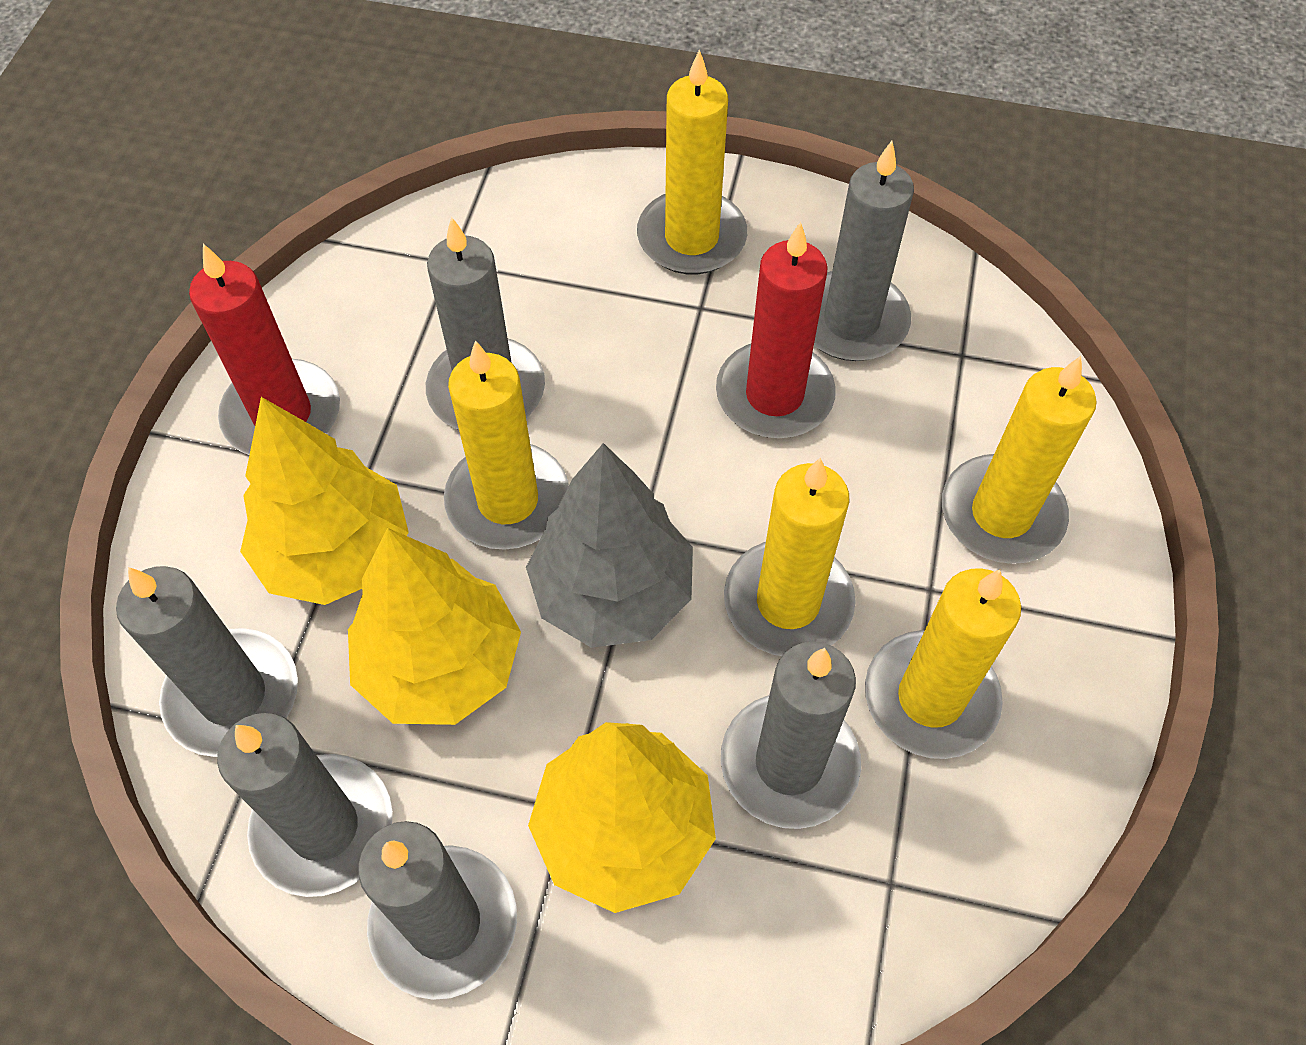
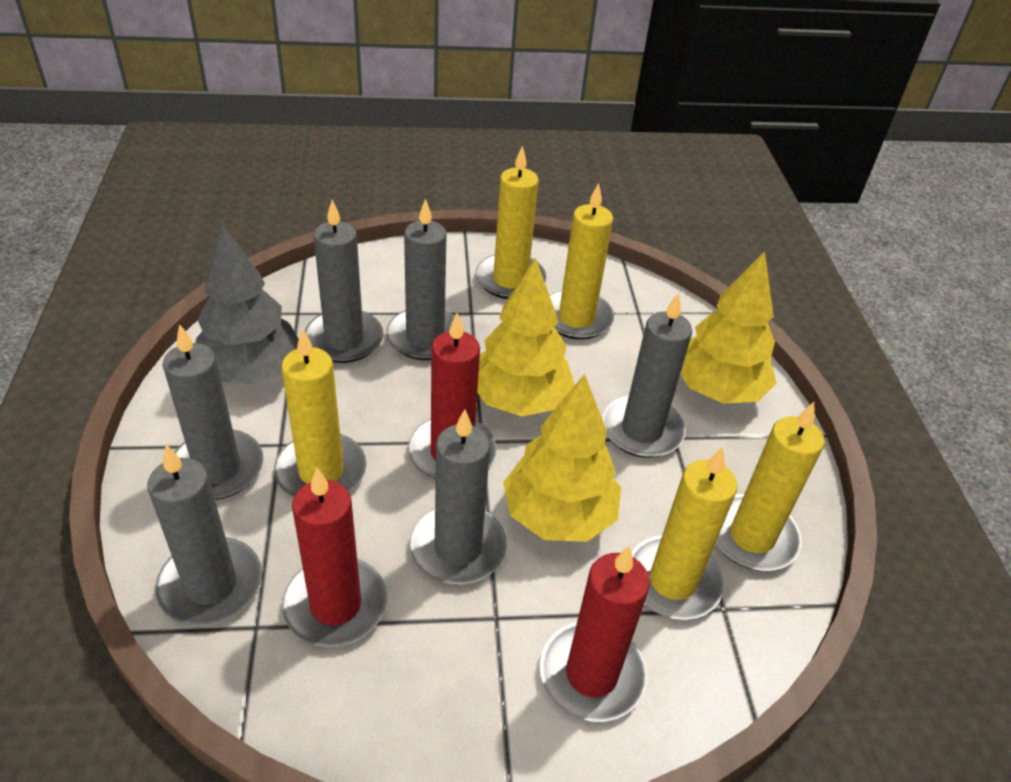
red candle: 2 -> 3

